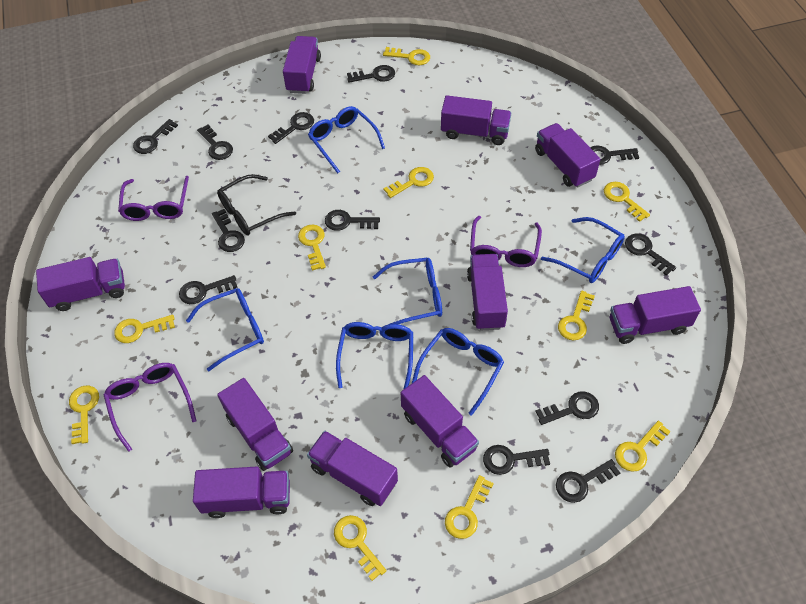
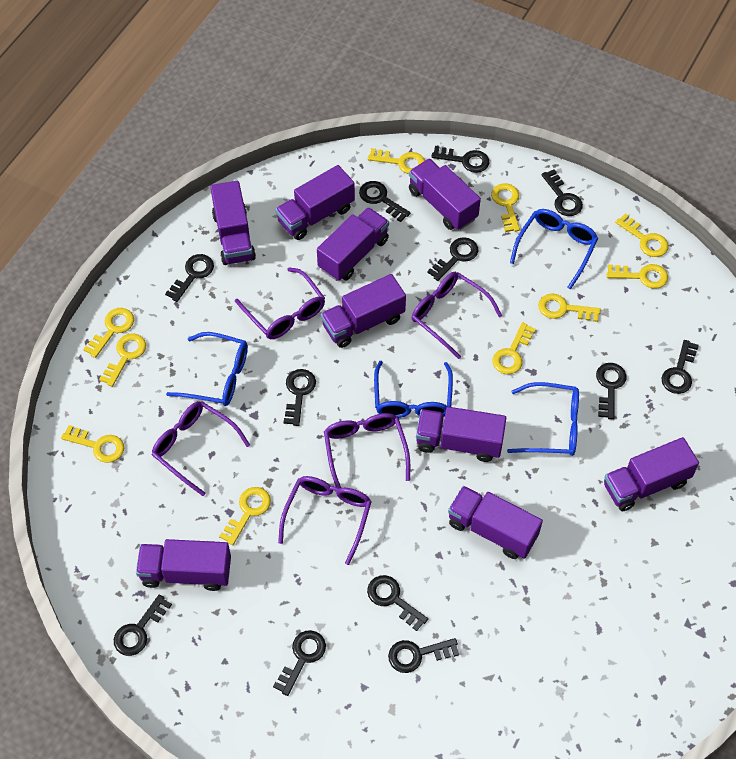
black glasses: 1 -> 0
blue glasses: 6 -> 4
purple glasses: 3 -> 5
purple truck: 10 -> 9

